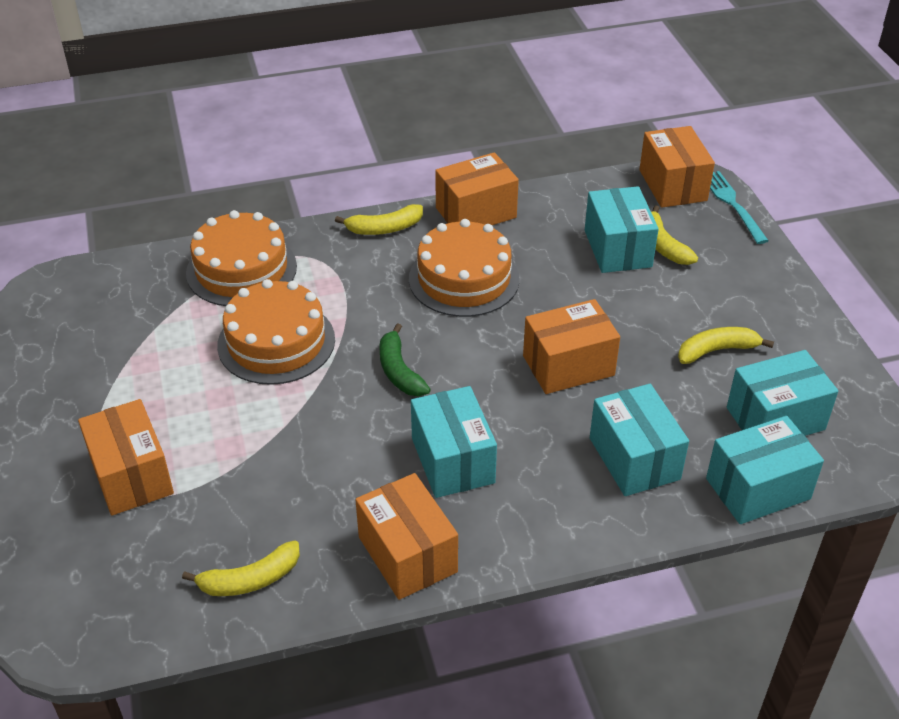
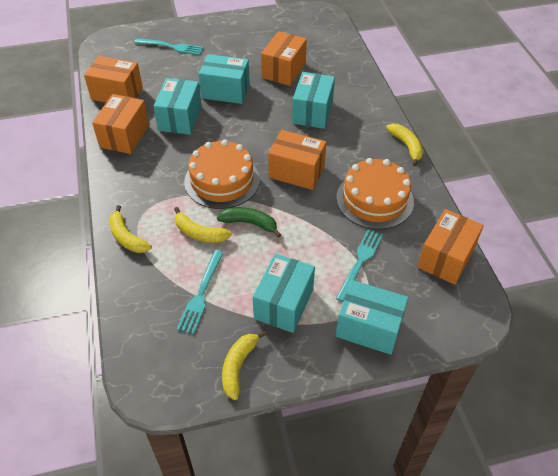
orange cake: 3 -> 2
turquoise fork: 1 -> 3

